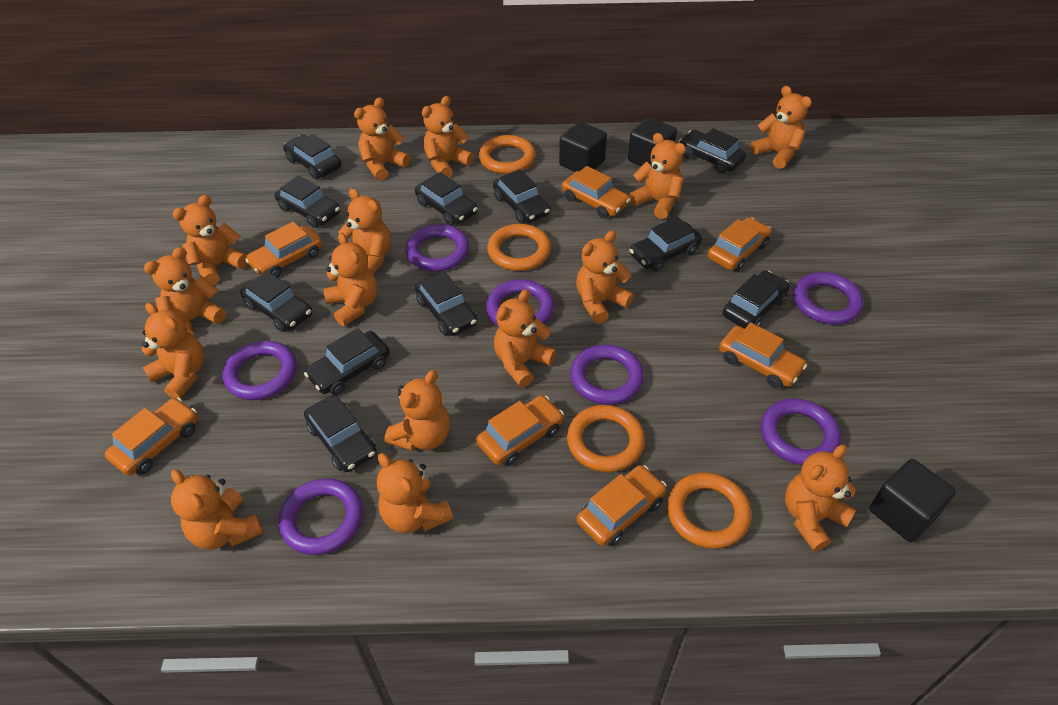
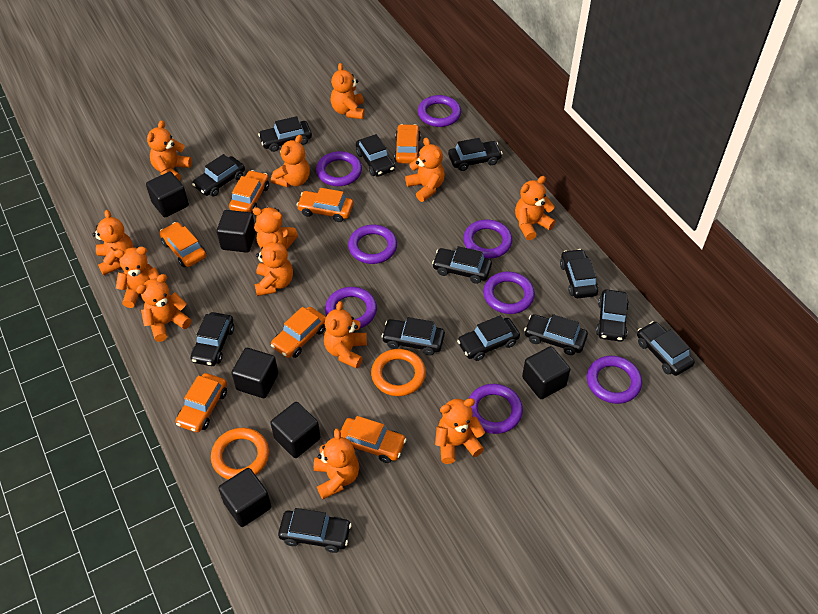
black car: 11 -> 13
black cube: 3 -> 6
orange ring: 4 -> 2
orange teddy bear: 15 -> 13
purple ring: 7 -> 8

